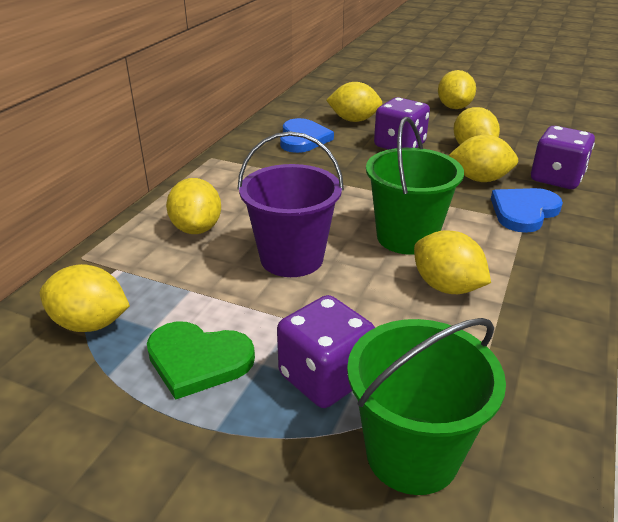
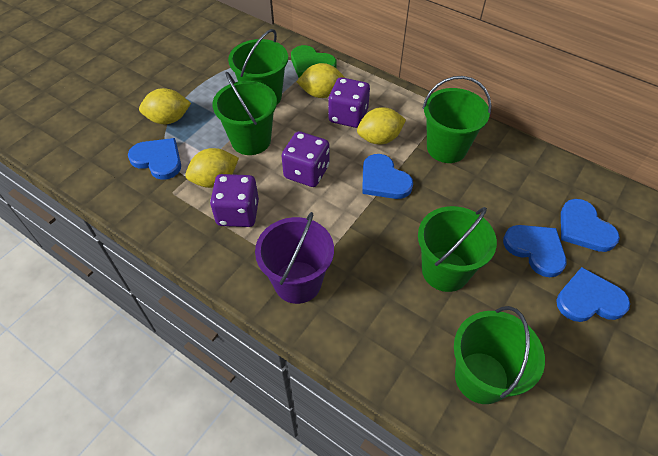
blue heart: 2 -> 5
green bucket: 2 -> 5
yellow lemon: 7 -> 4

